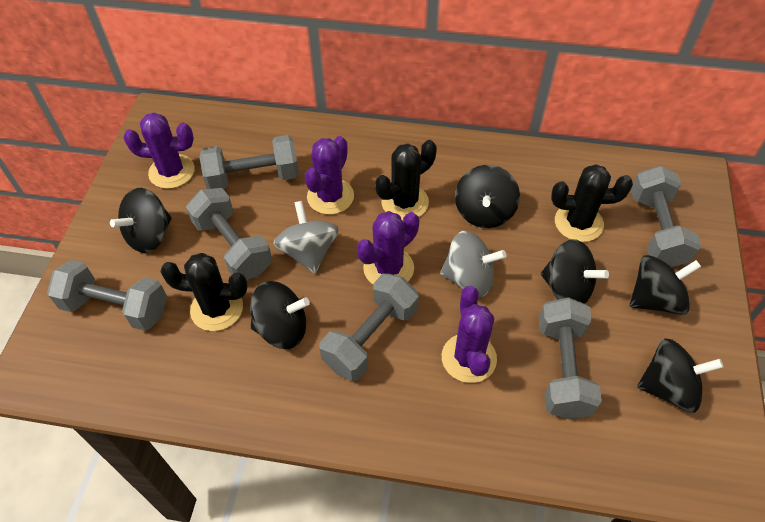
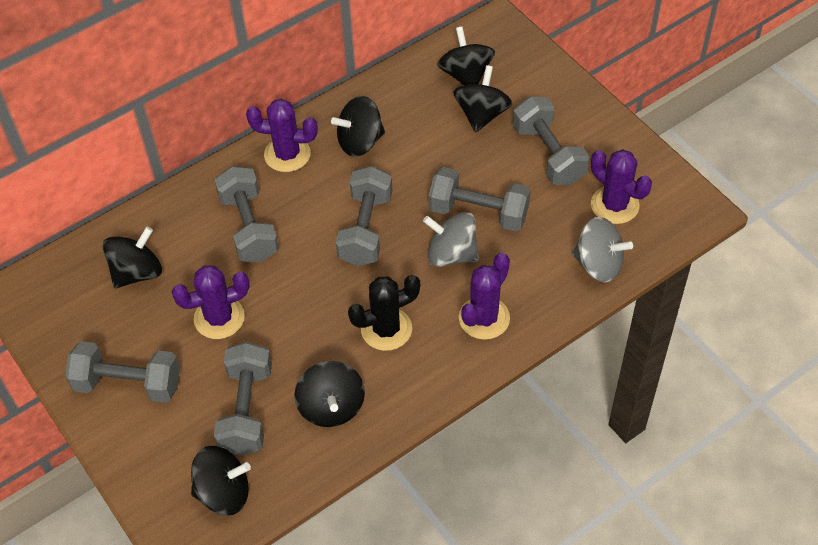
black cactus: 3 -> 1

